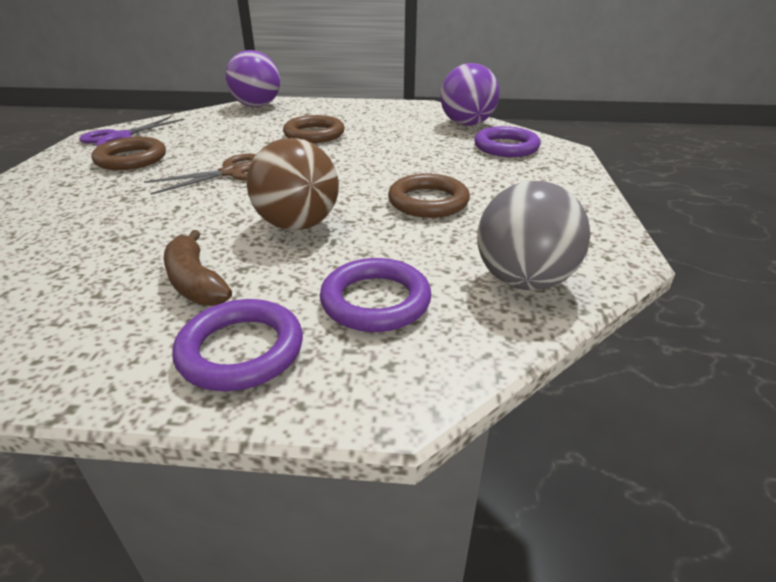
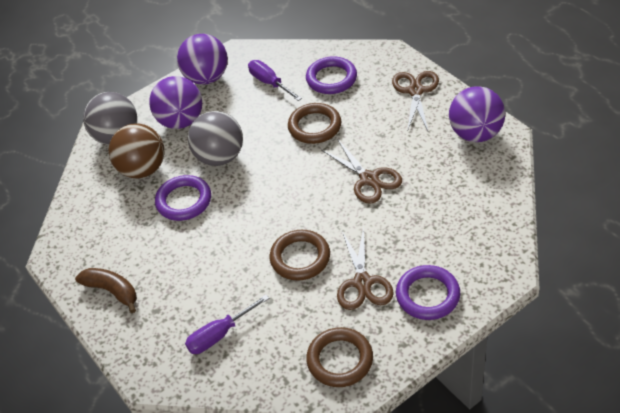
brown scissors: 1 -> 3
grey ball: 1 -> 2
purple ball: 2 -> 3
purple scissors: 1 -> 0
purple screwdriver: 0 -> 2

